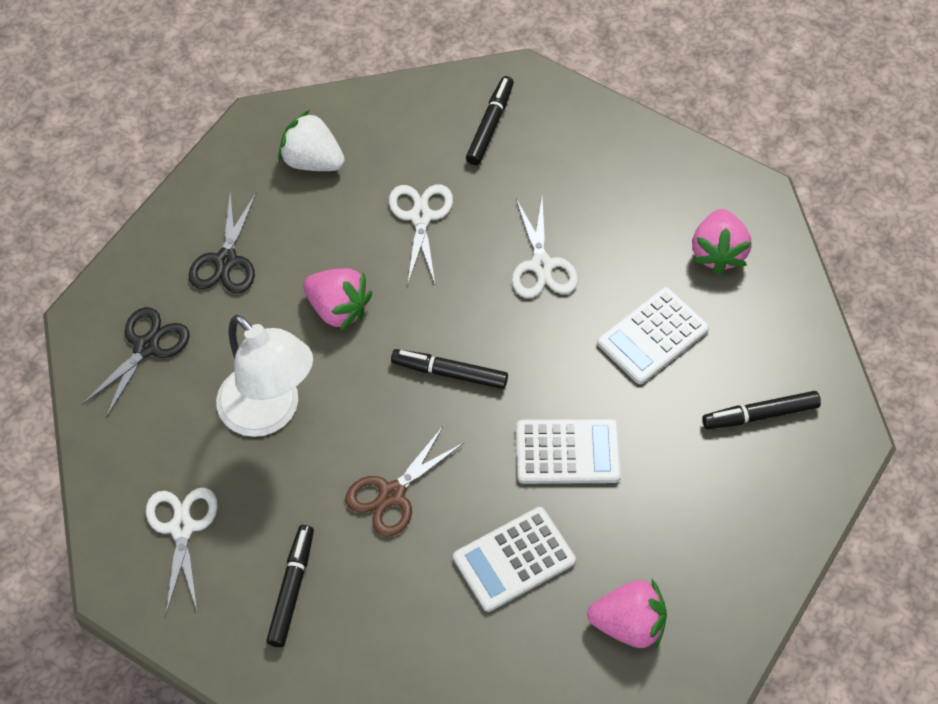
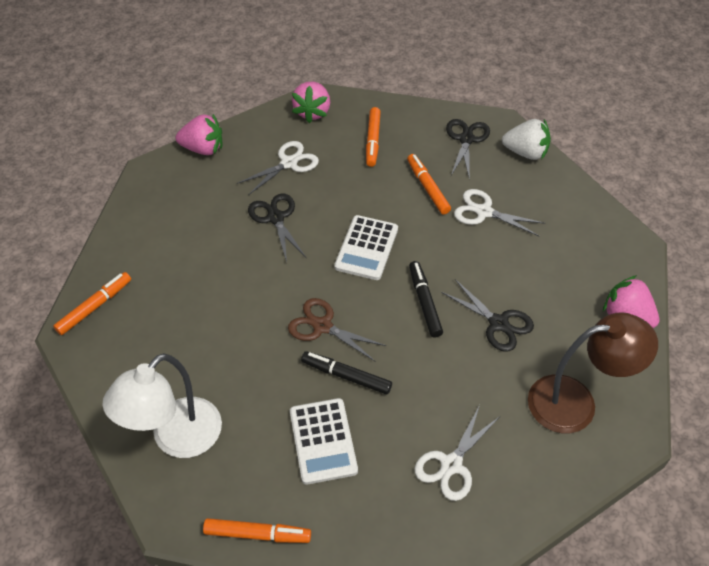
black marker: 4 -> 2
black scissors: 2 -> 3
brown lamp: 0 -> 1
orange marker: 0 -> 4
white calculator: 3 -> 2

